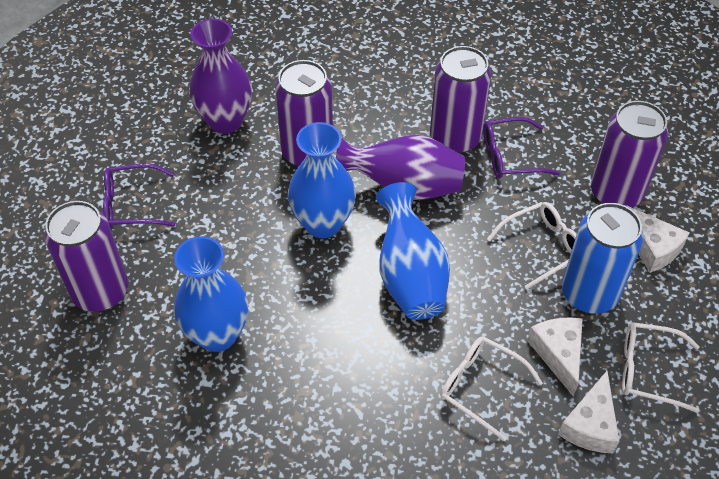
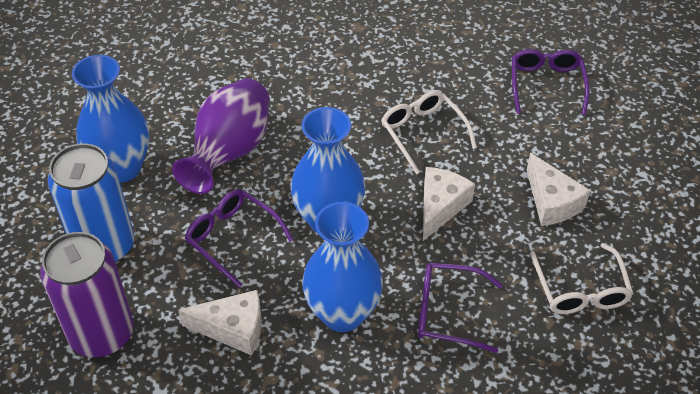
purple can: 4 -> 1
purple glasses: 2 -> 3
purple vase: 2 -> 1
white glasses: 3 -> 2

